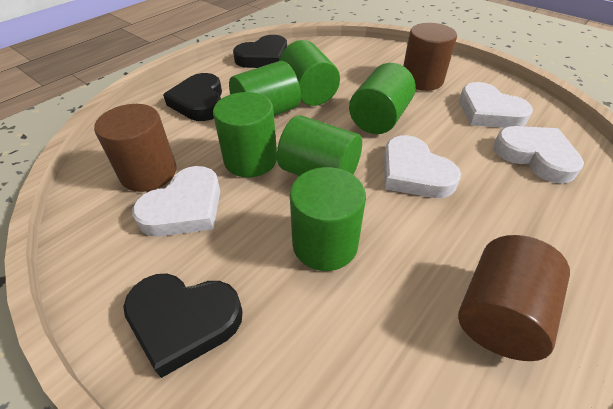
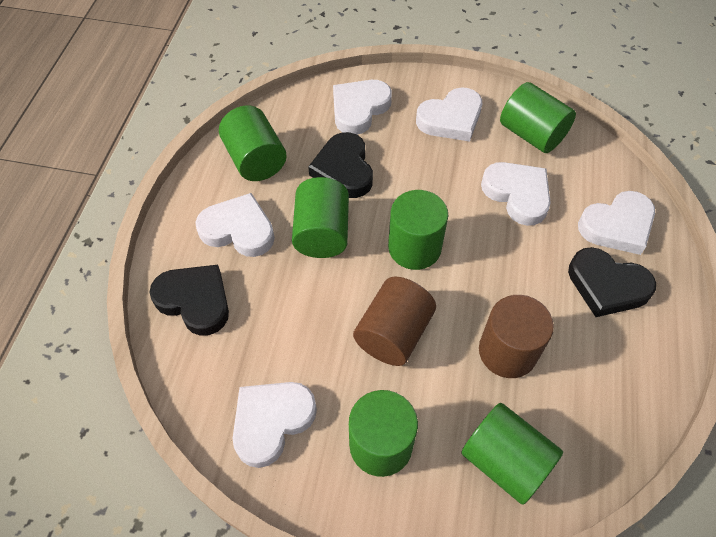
brown cylinder: 3 -> 2
white heart: 4 -> 6

